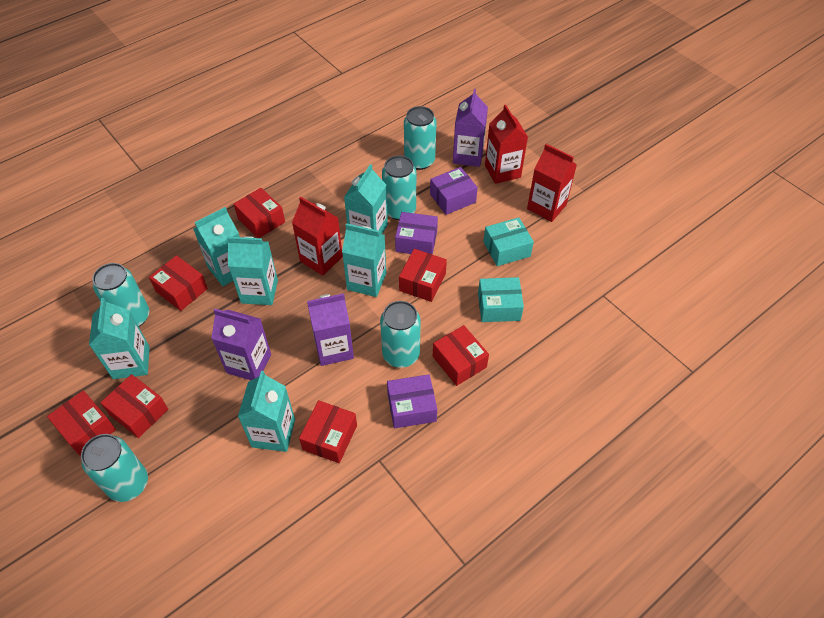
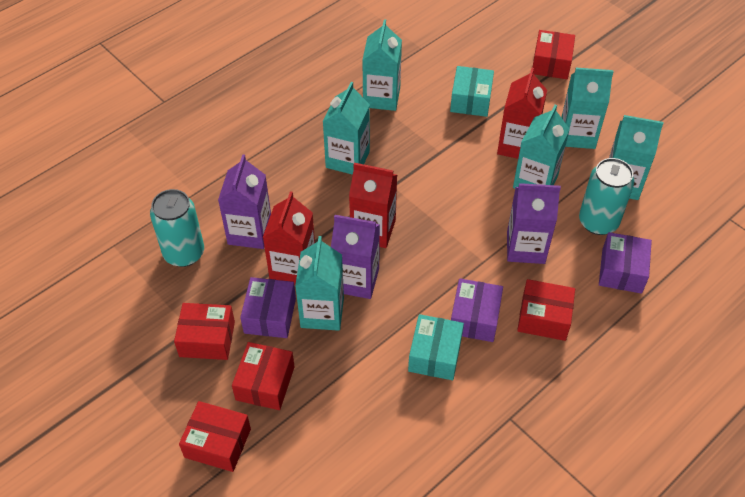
red box: 7 -> 5
turquoise can: 5 -> 2

